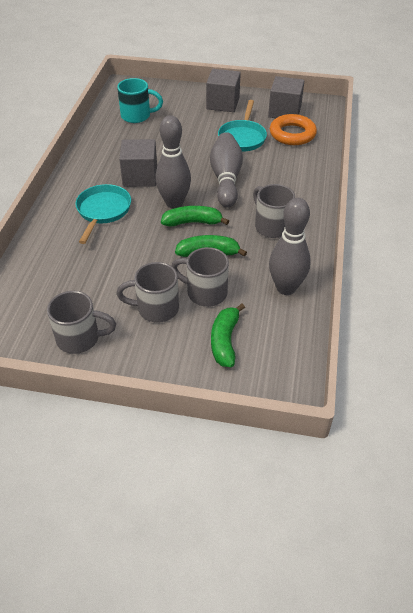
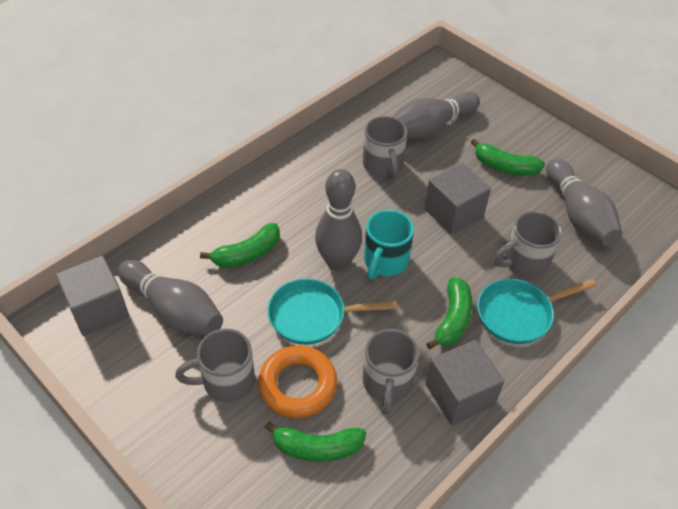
green banana: 3 -> 4
grey bowling pin: 3 -> 4

